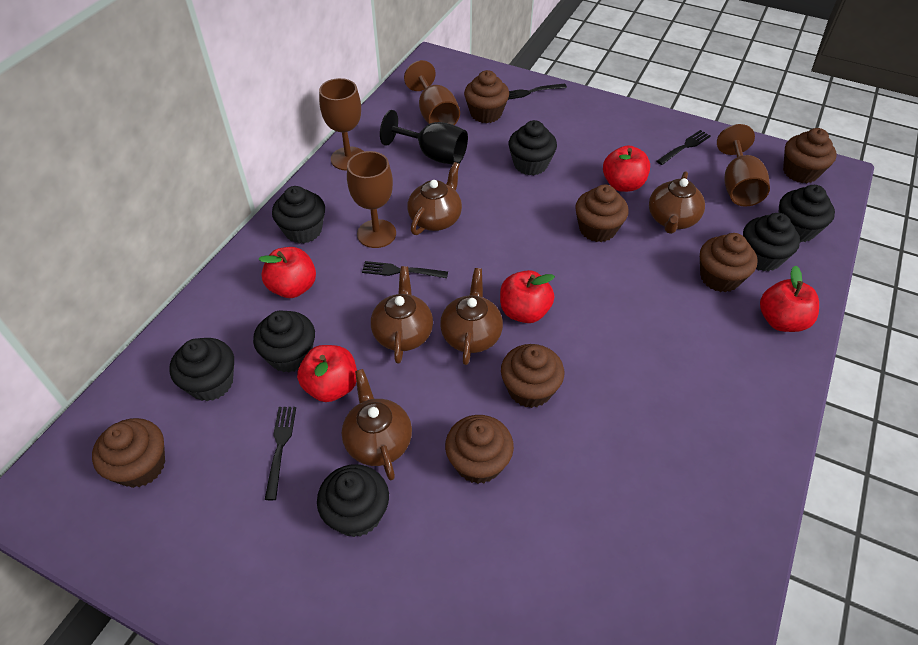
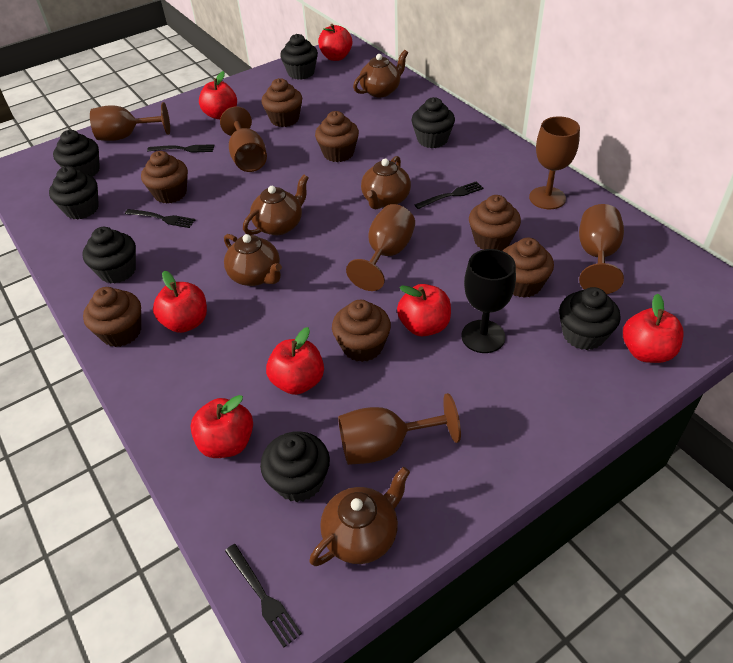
brown goblet: 4 -> 6
red apple: 5 -> 7

